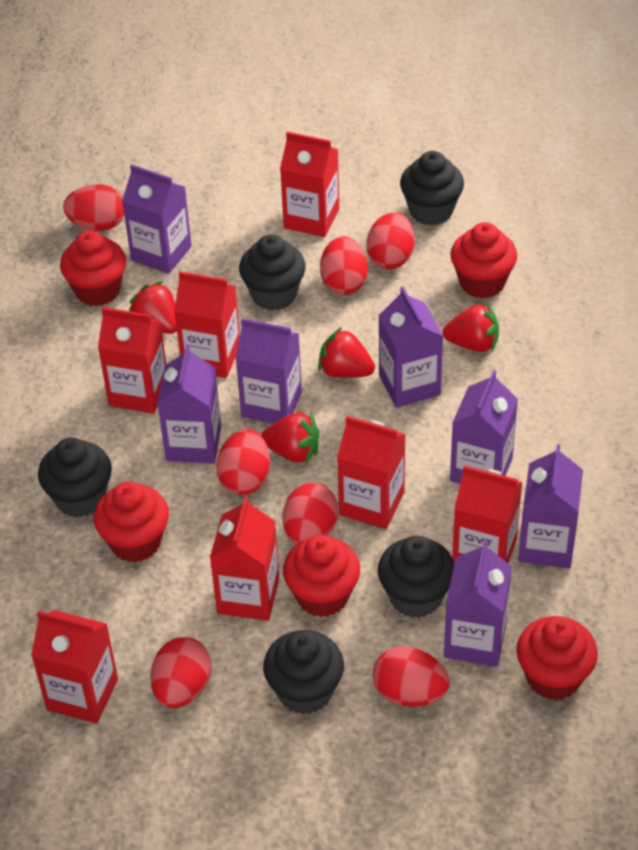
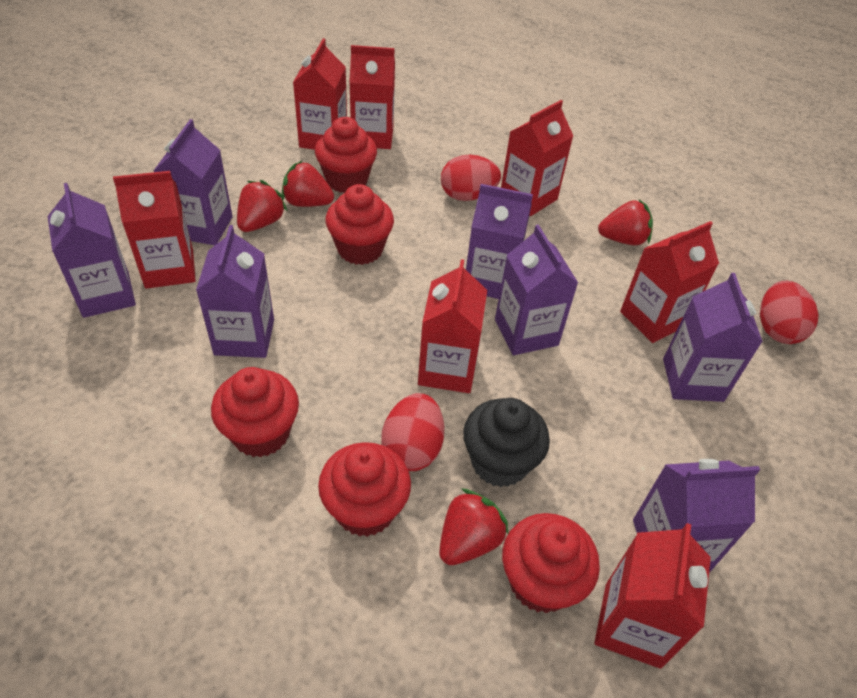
black cupcake: 5 -> 1
red egg: 7 -> 3

